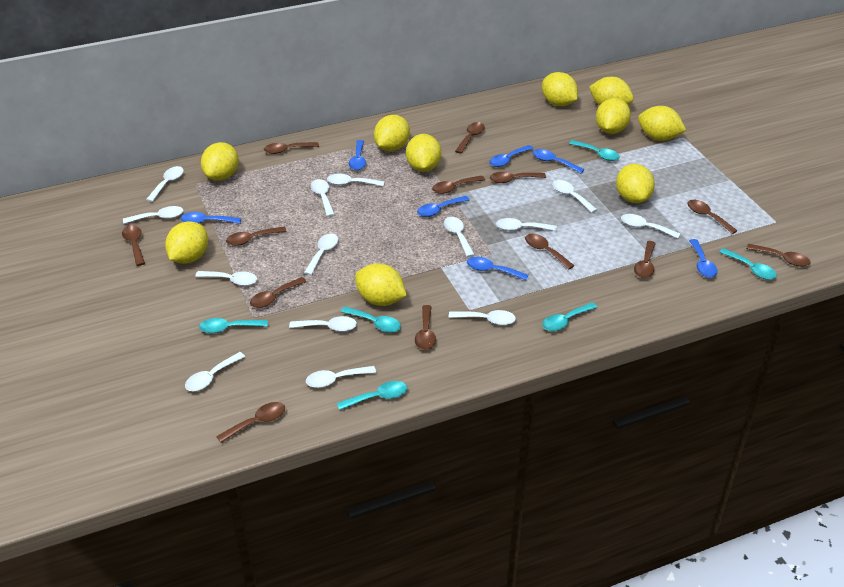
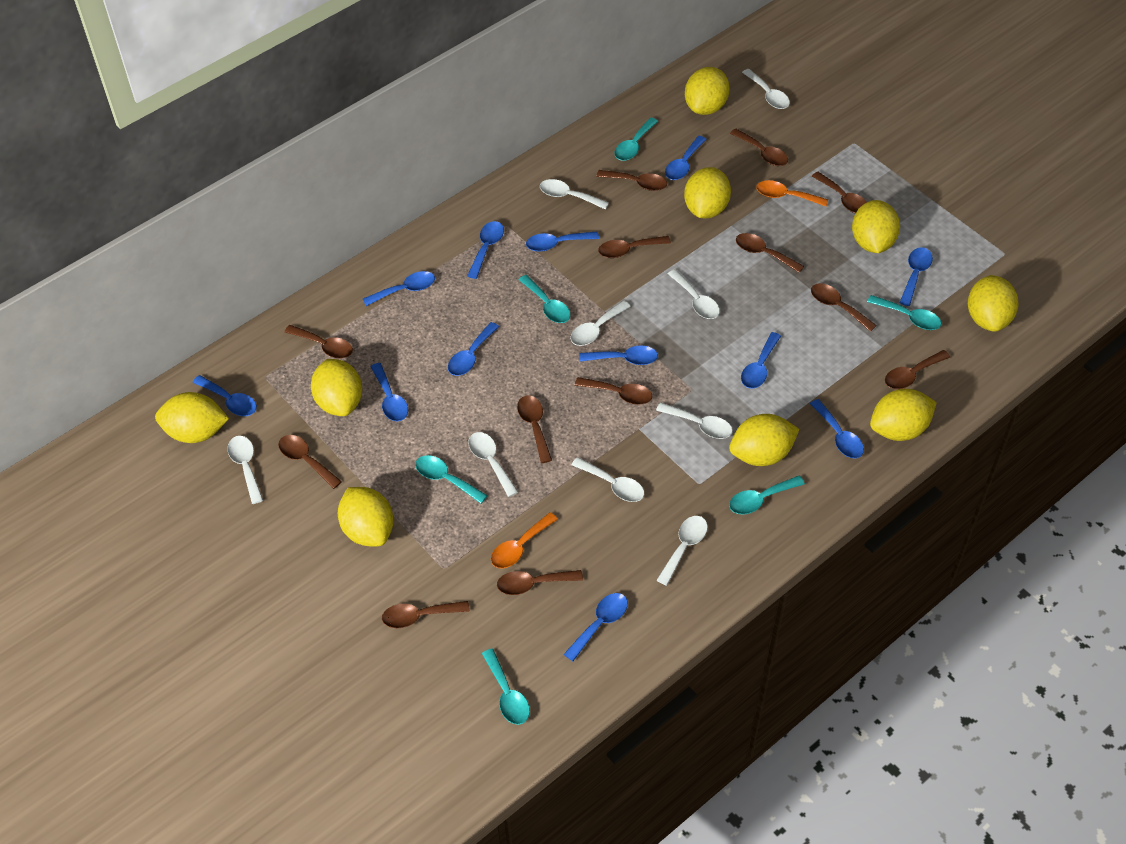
blue spoon: 7 -> 12
orange spoon: 0 -> 2
white spoon: 14 -> 9
yellow lemon: 10 -> 9

